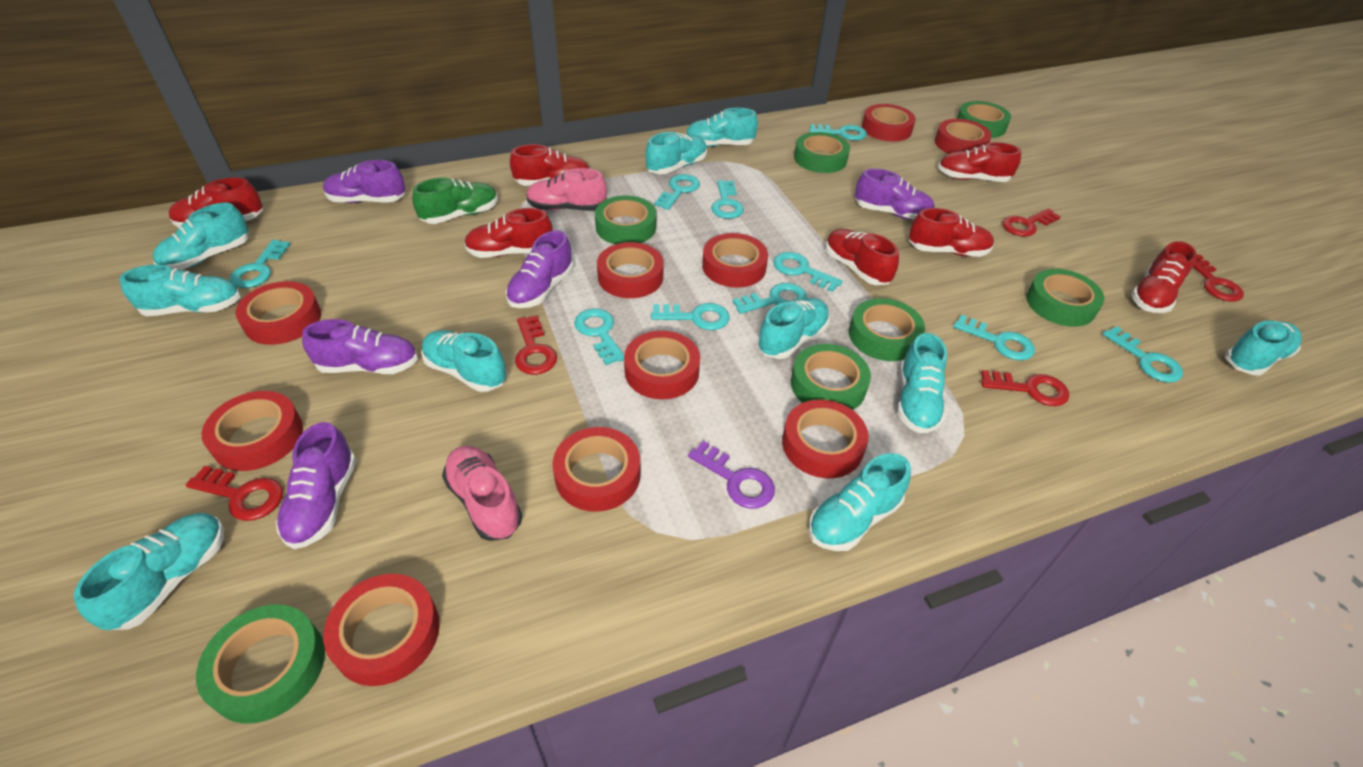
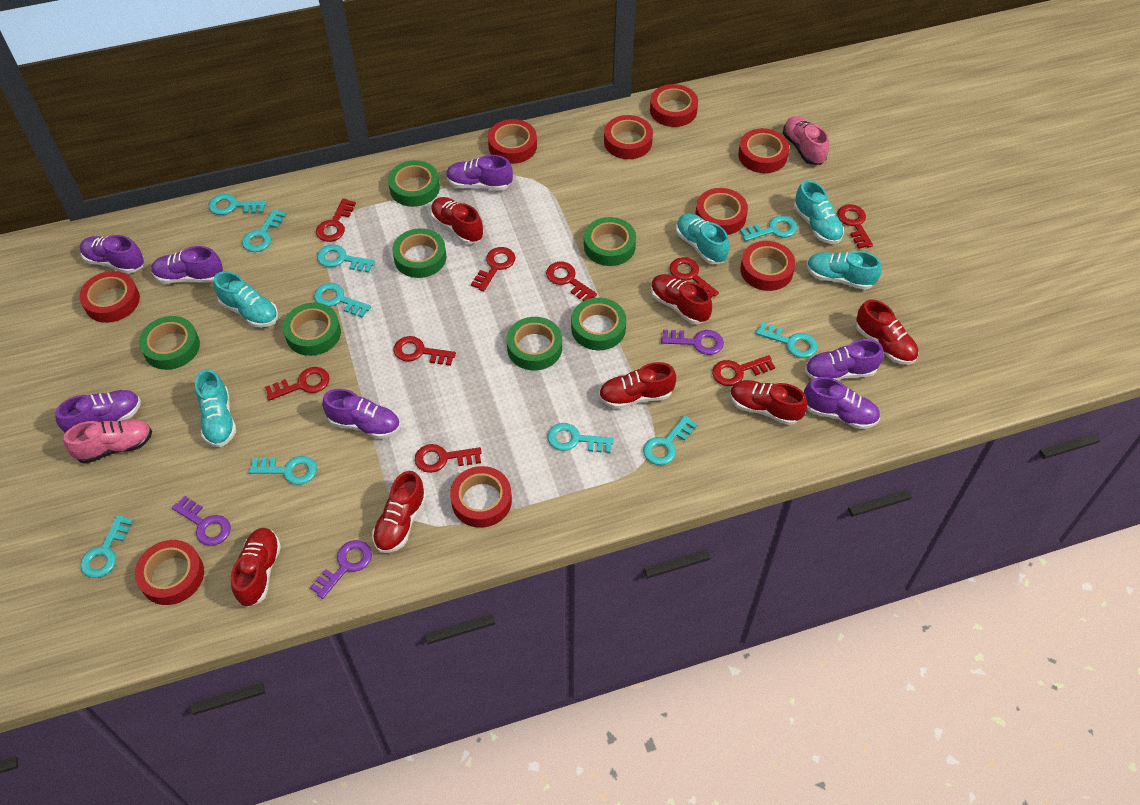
green shoe: 1 -> 0
purple key: 1 -> 3
purple shoe: 5 -> 7
red key: 5 -> 9
red tape: 10 -> 9
turquoise shoe: 10 -> 5

